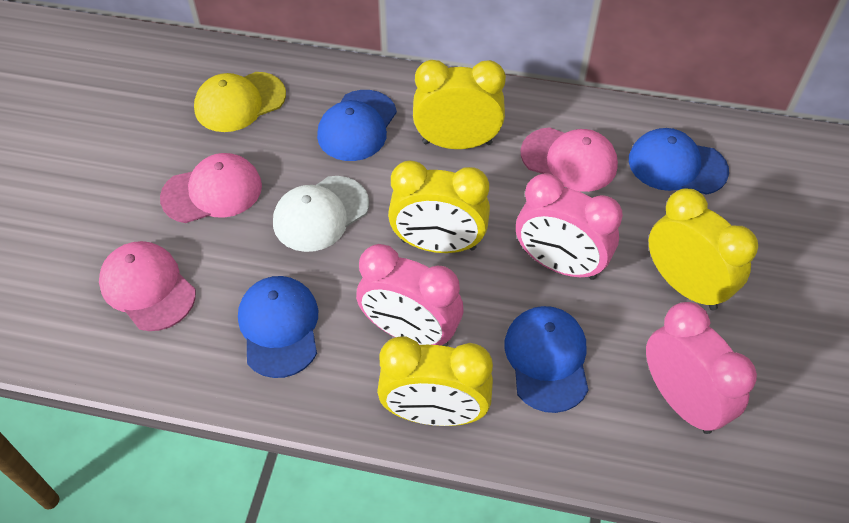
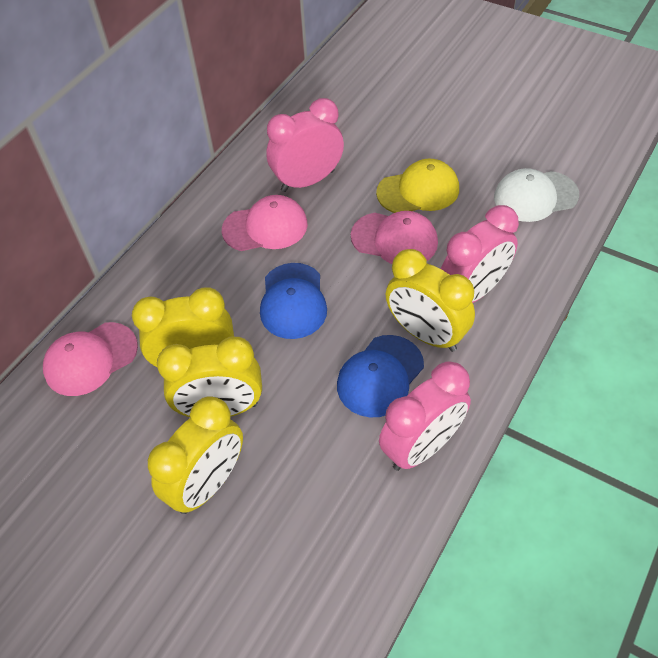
blue cap: 4 -> 2

